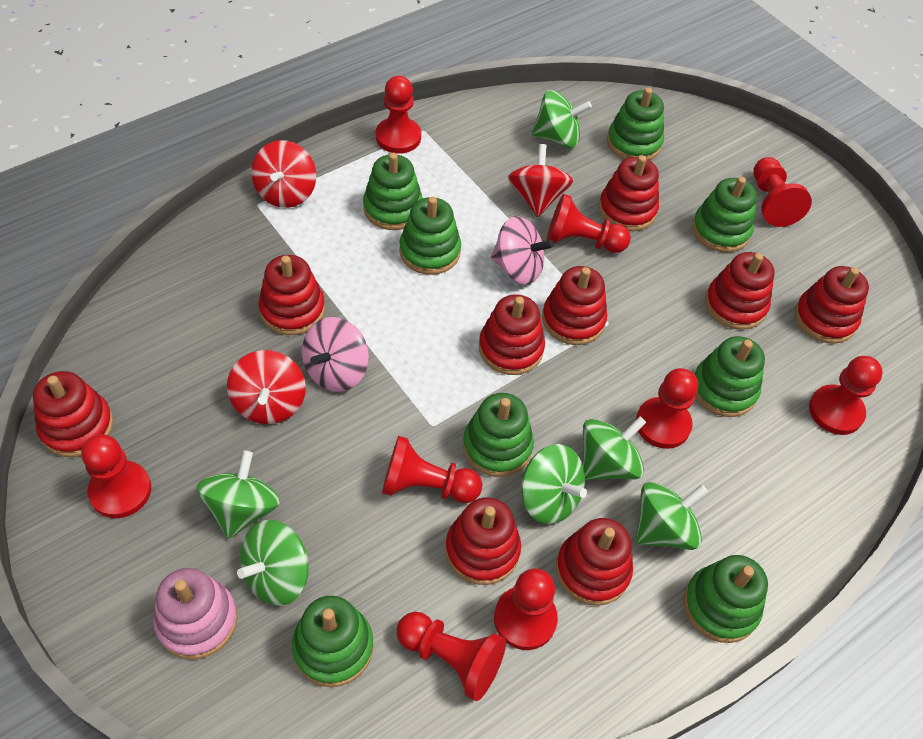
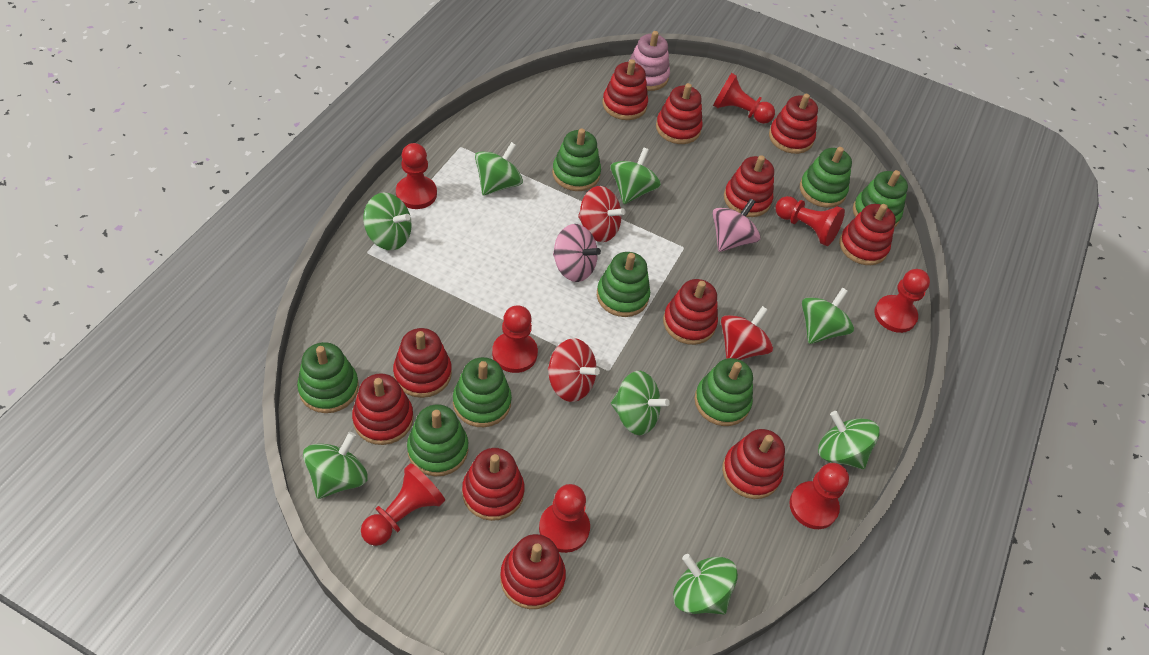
green spinning top: 6 -> 8
red pawn: 9 -> 8
red stacking toy: 9 -> 11

